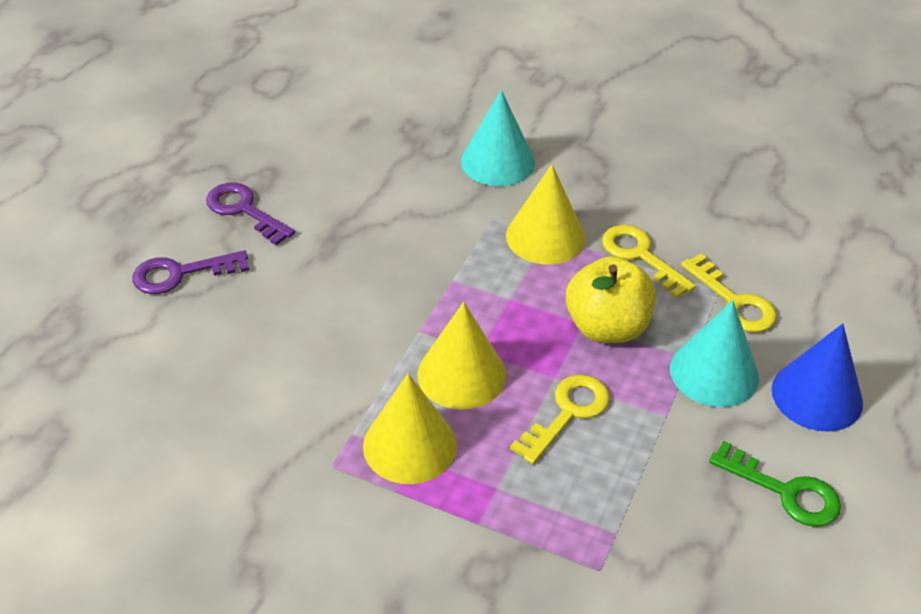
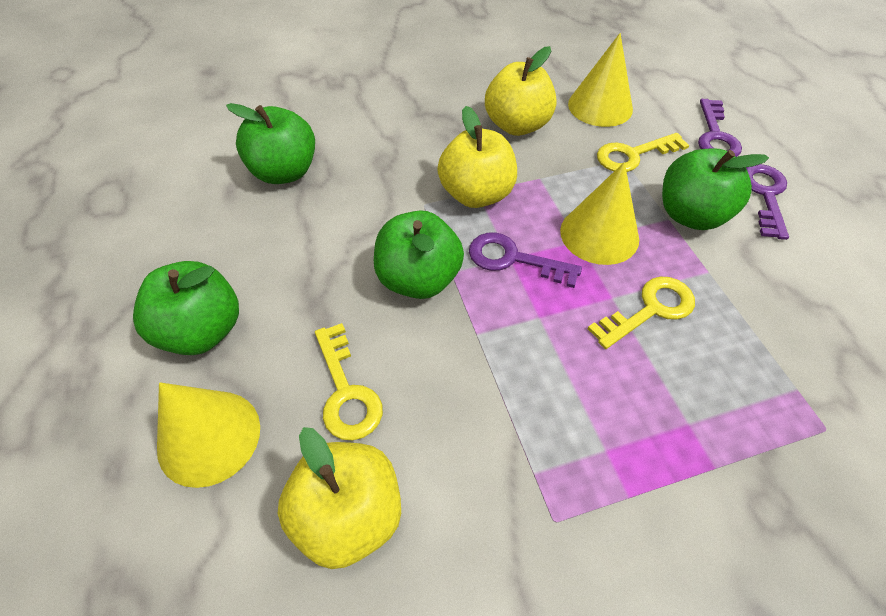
blue cone: 1 -> 0
green apple: 0 -> 4
green key: 1 -> 0
purple key: 2 -> 3
turquoise cone: 2 -> 0
yellow apple: 1 -> 3

